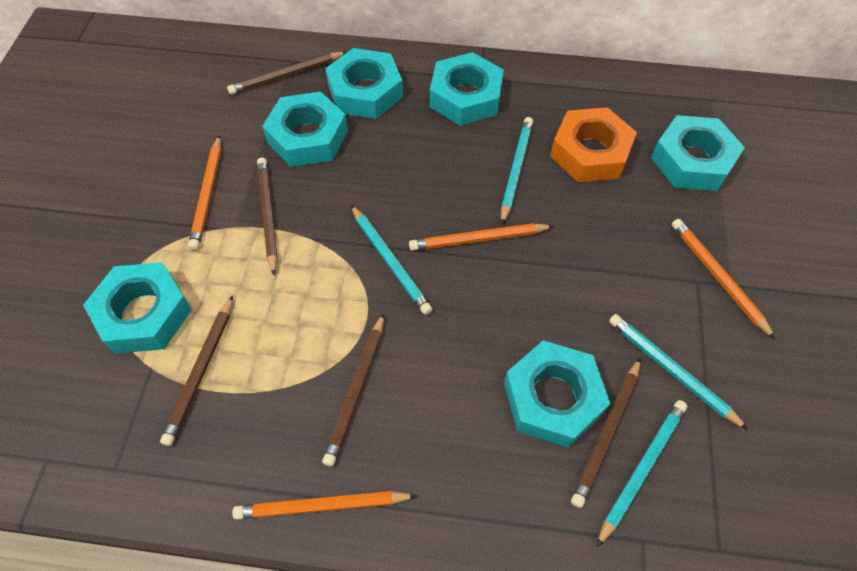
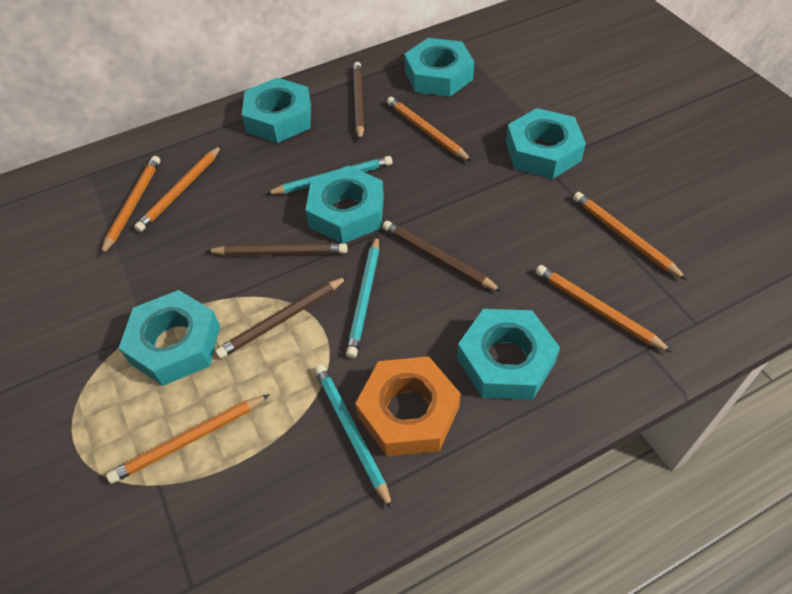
brown pencil: 5 -> 4
orange pencil: 4 -> 6
turquoise pencil: 4 -> 3

